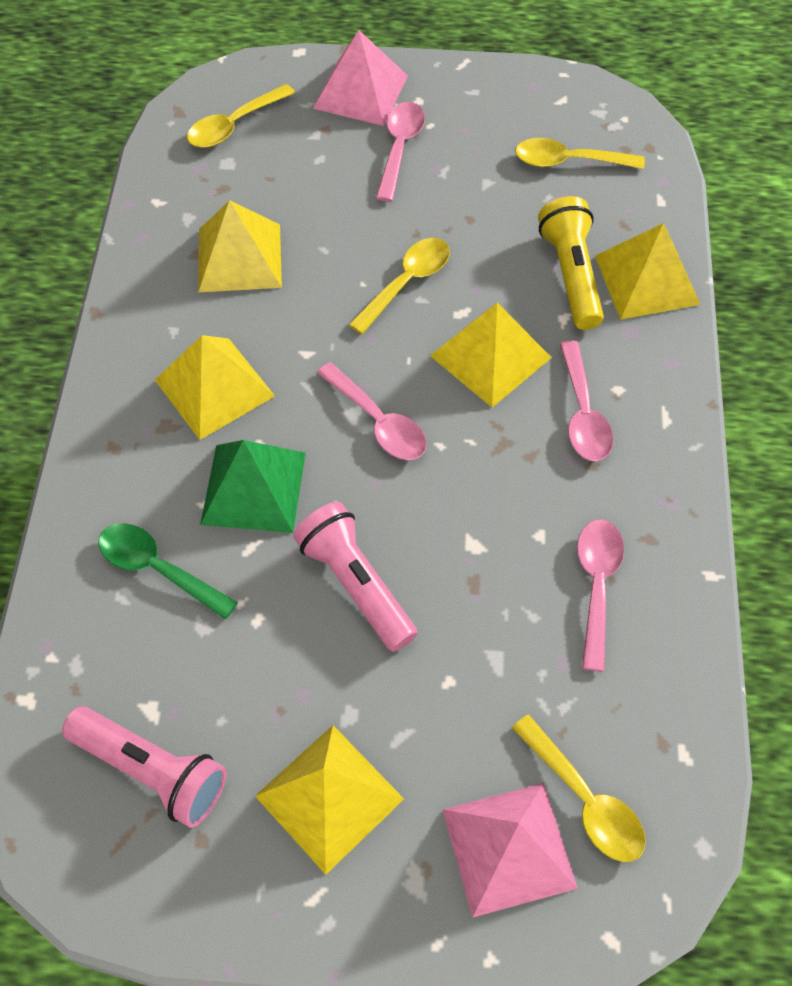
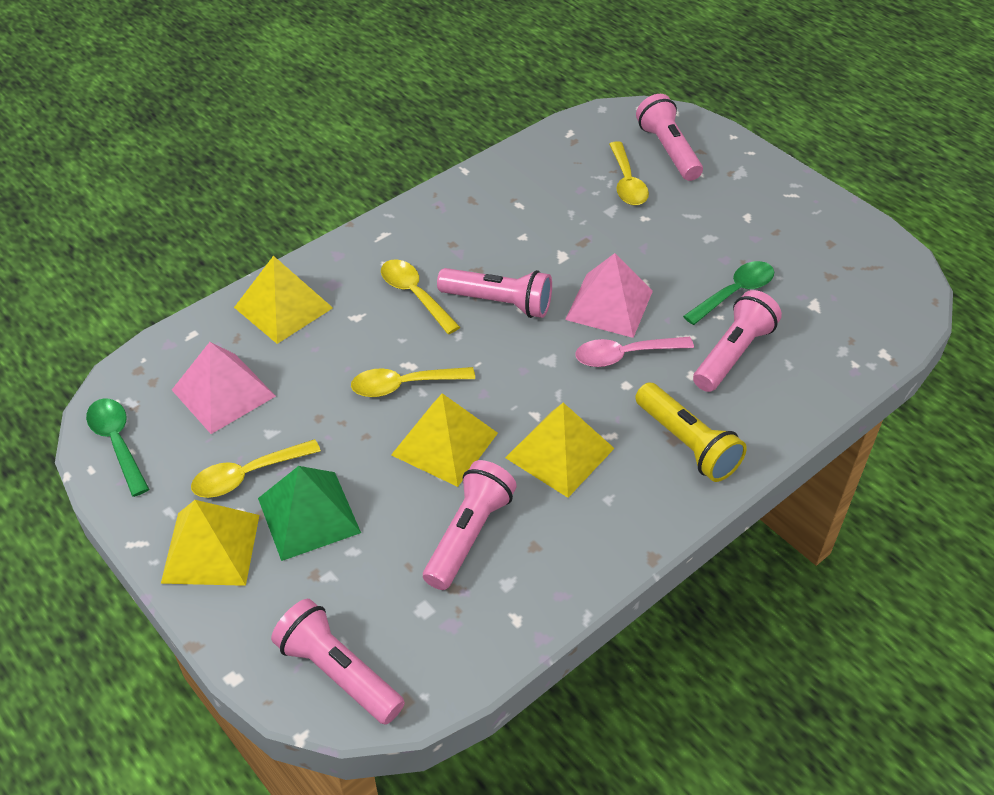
green spoon: 1 -> 2
pink flashlight: 2 -> 5
pink spoon: 4 -> 1
yellow pyramid: 5 -> 4

